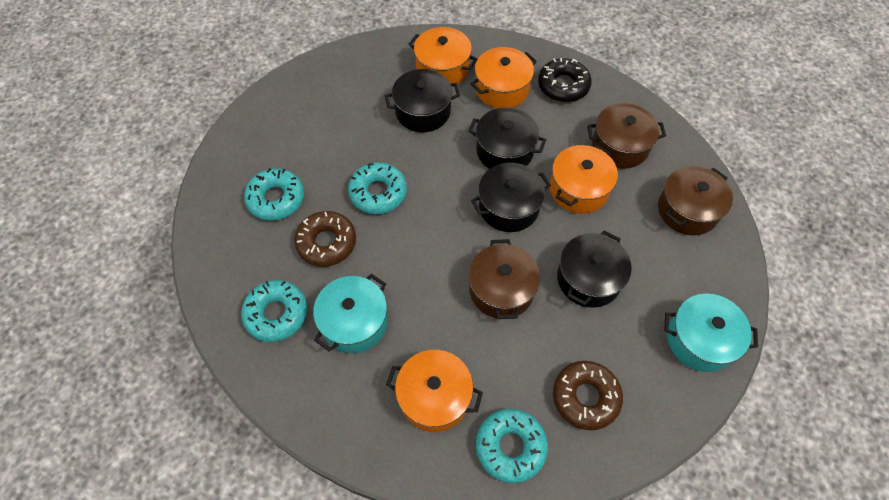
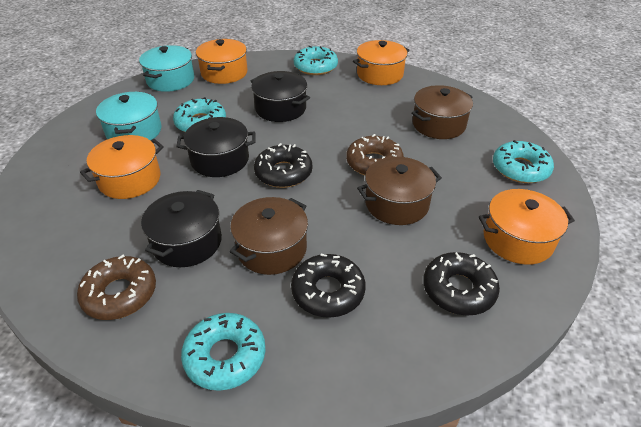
black donut: 1 -> 3
black pot: 4 -> 3

